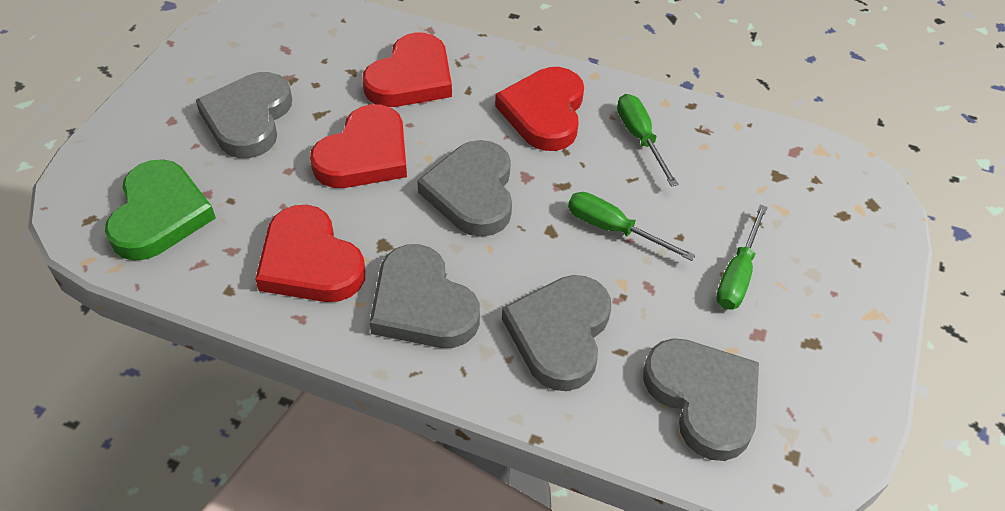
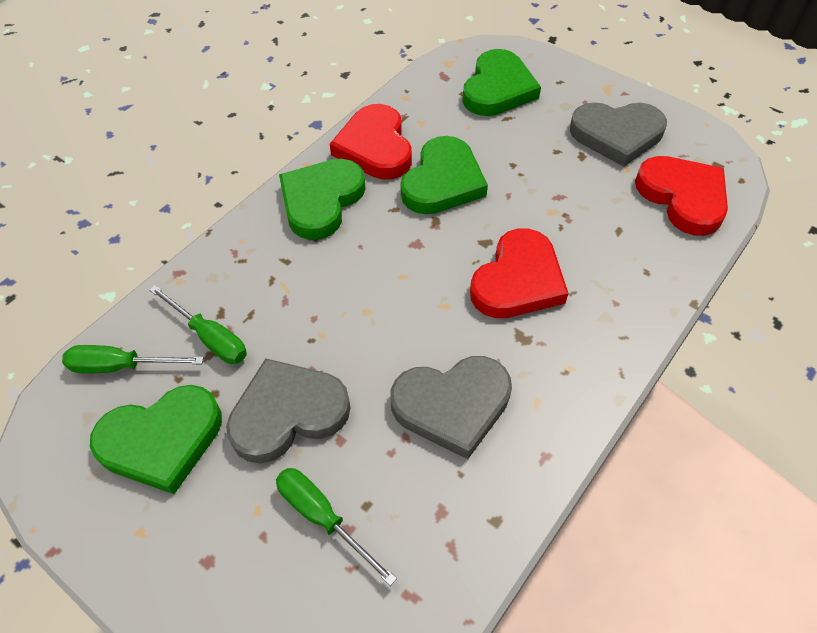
green heart: 1 -> 4
grey heart: 5 -> 3
red heart: 4 -> 3

